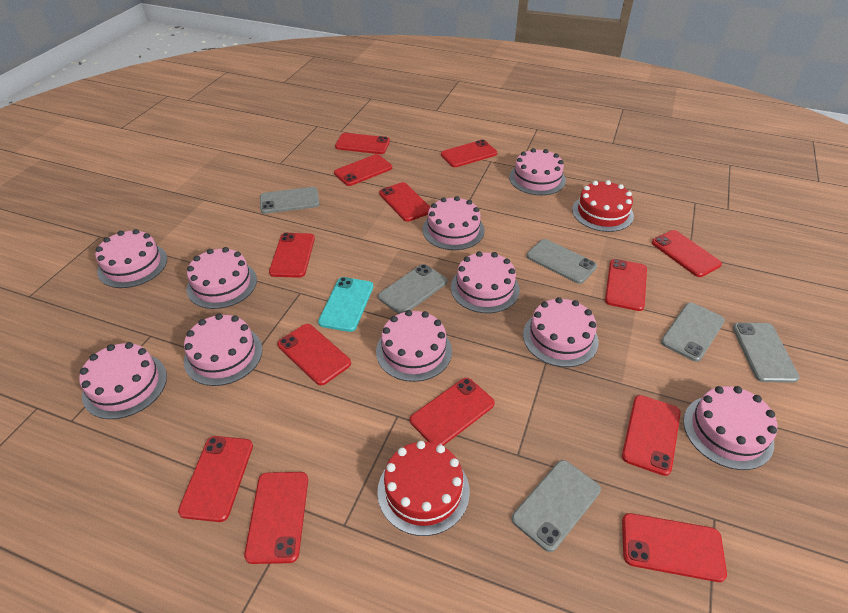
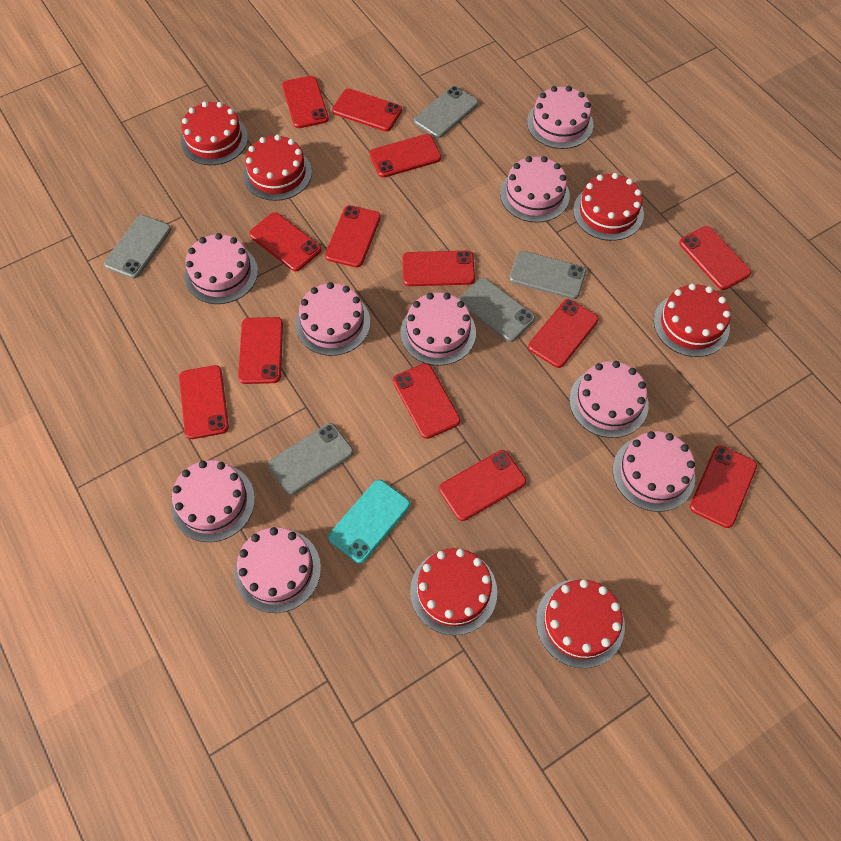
grey phone: 6 -> 5
pink cake: 10 -> 9
red cake: 2 -> 6

